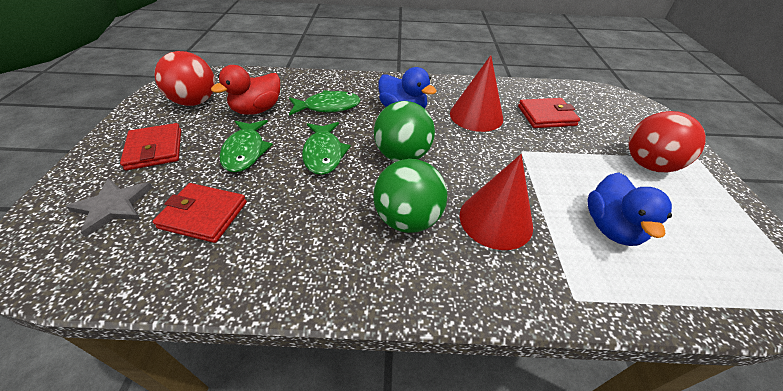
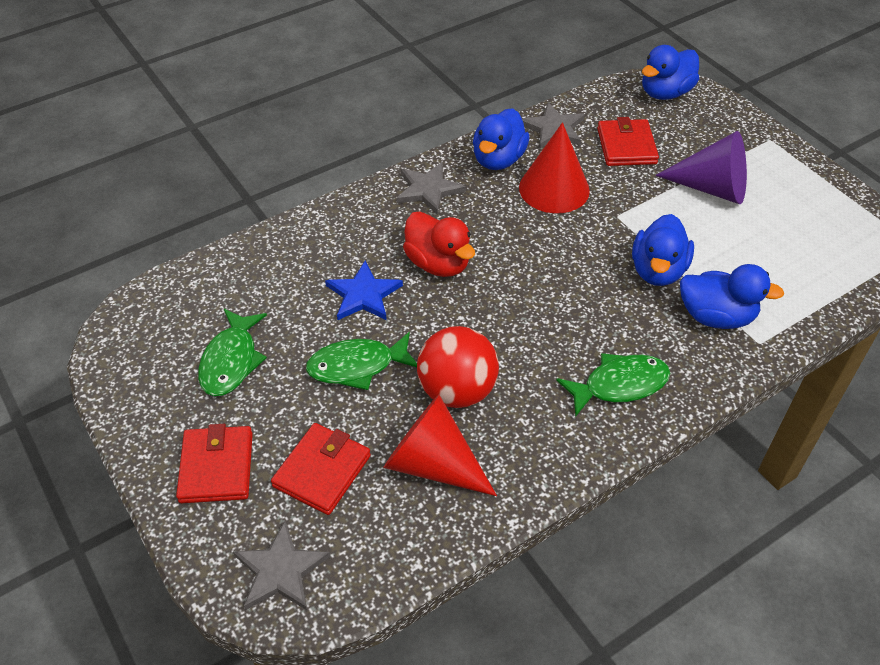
blue duck: 2 -> 4
blue star: 0 -> 1
green ball: 2 -> 0
grey star: 1 -> 3
purple cone: 0 -> 1
red ball: 2 -> 1

